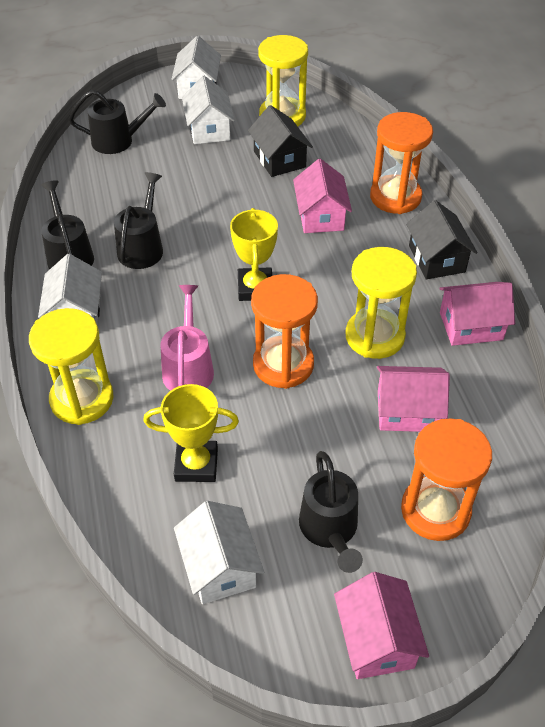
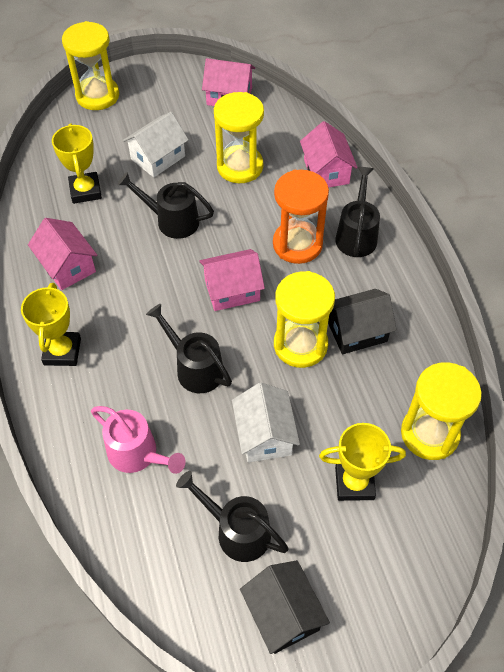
orange hourglass: 3 -> 1
white house: 4 -> 2
yellow hourglass: 3 -> 4
yellow trophy: 2 -> 3

